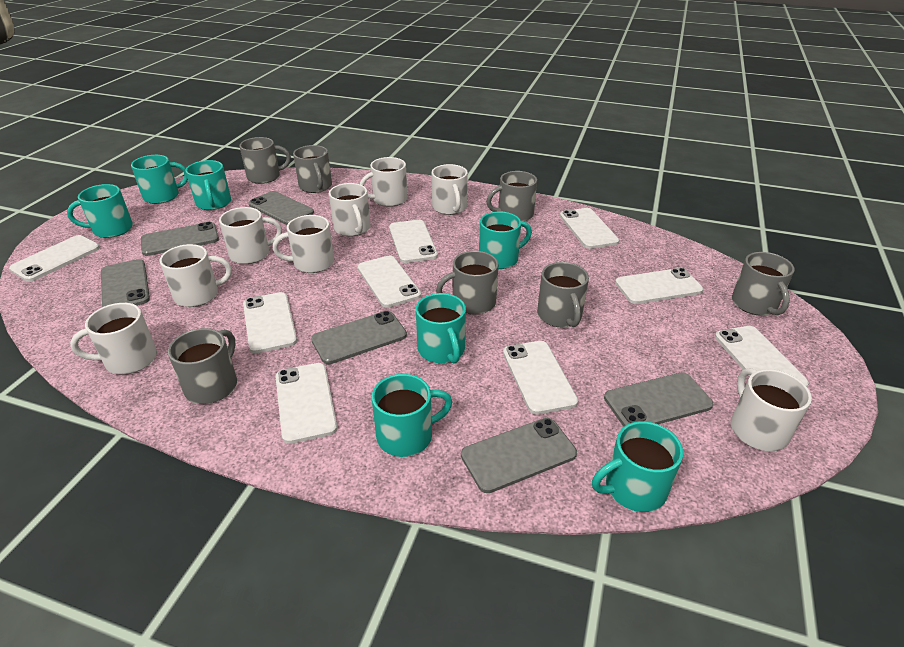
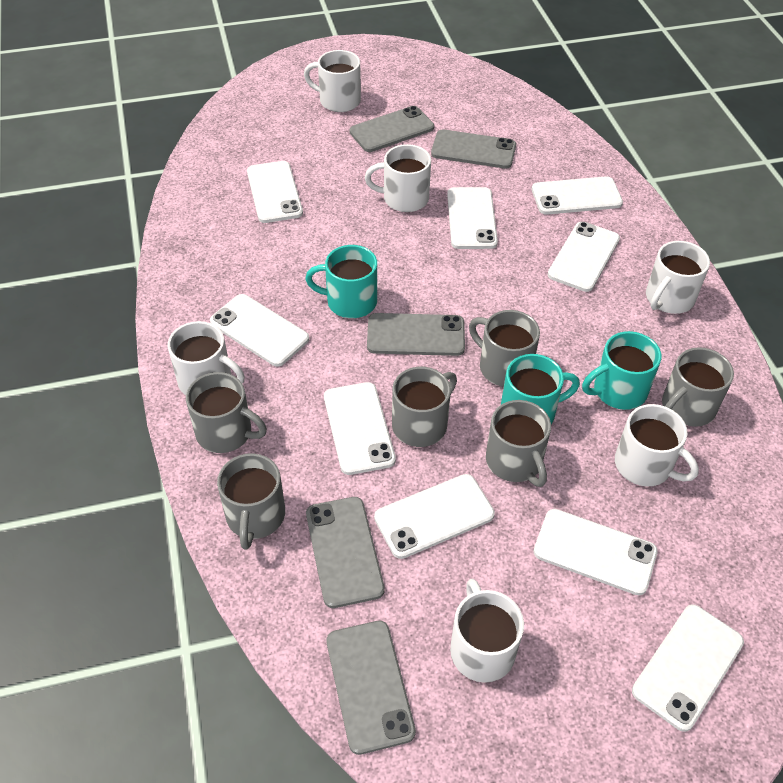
grey mug: 7 -> 6
grey phone: 6 -> 5
turquoise mug: 7 -> 3
white mug: 8 -> 6

